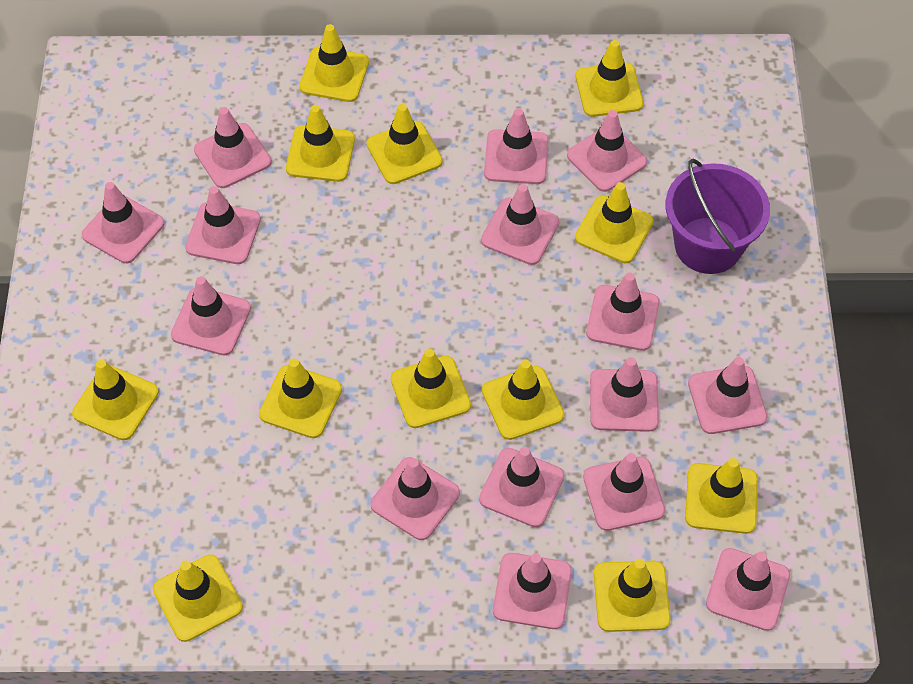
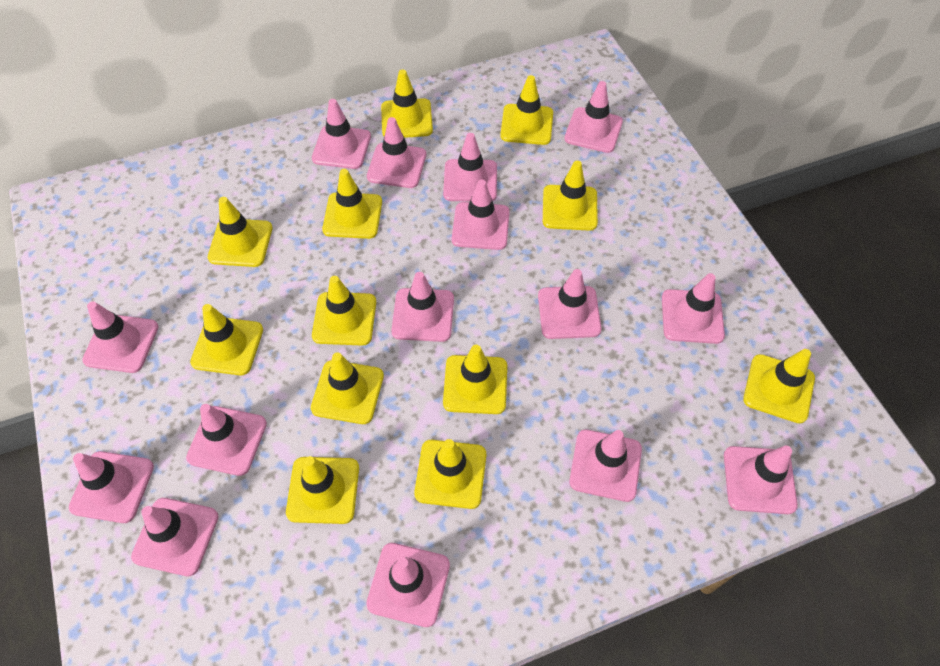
purple bucket: 1 -> 0

